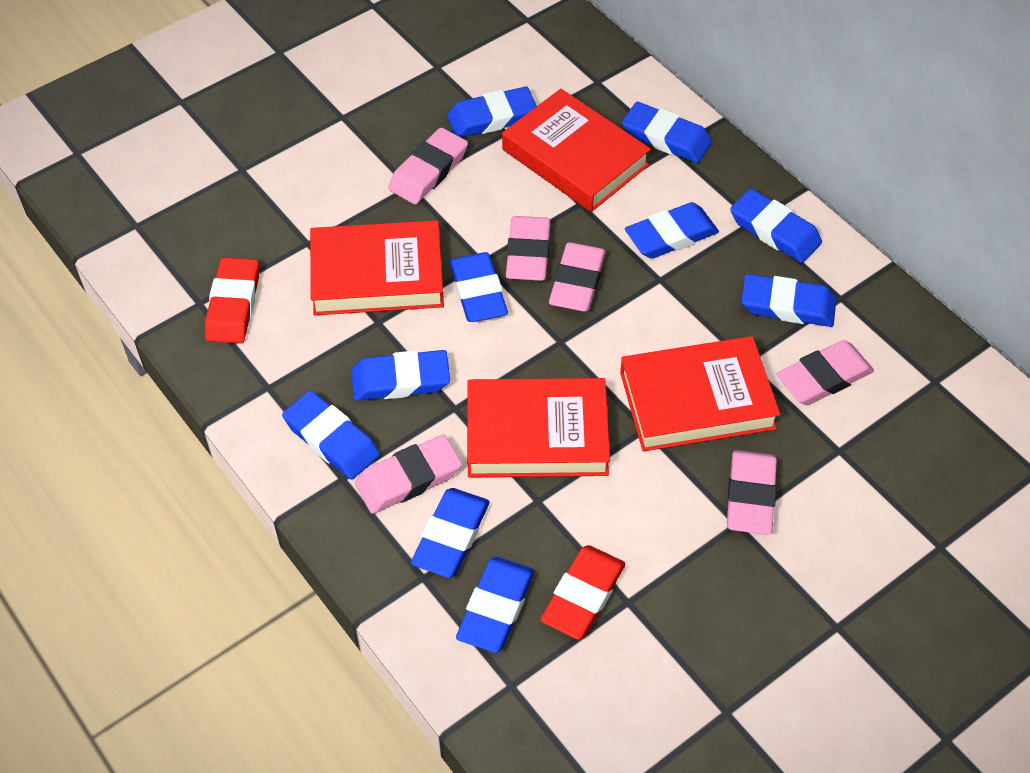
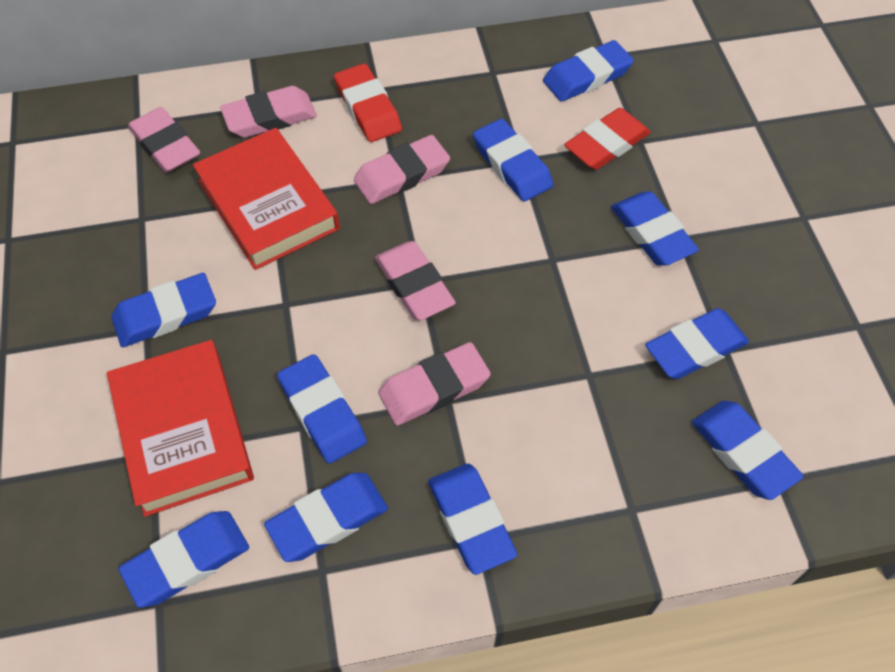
pink eraser: 6 -> 5
red book: 4 -> 2

